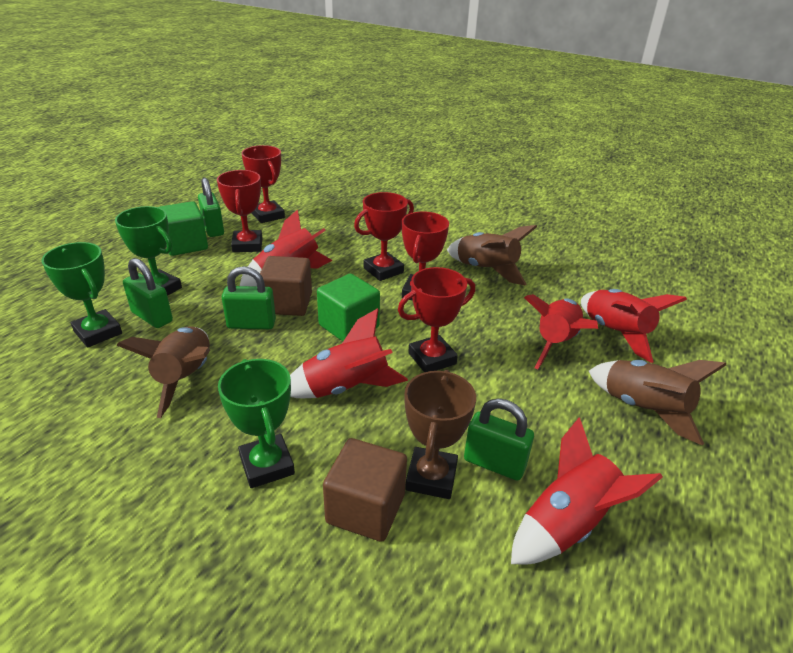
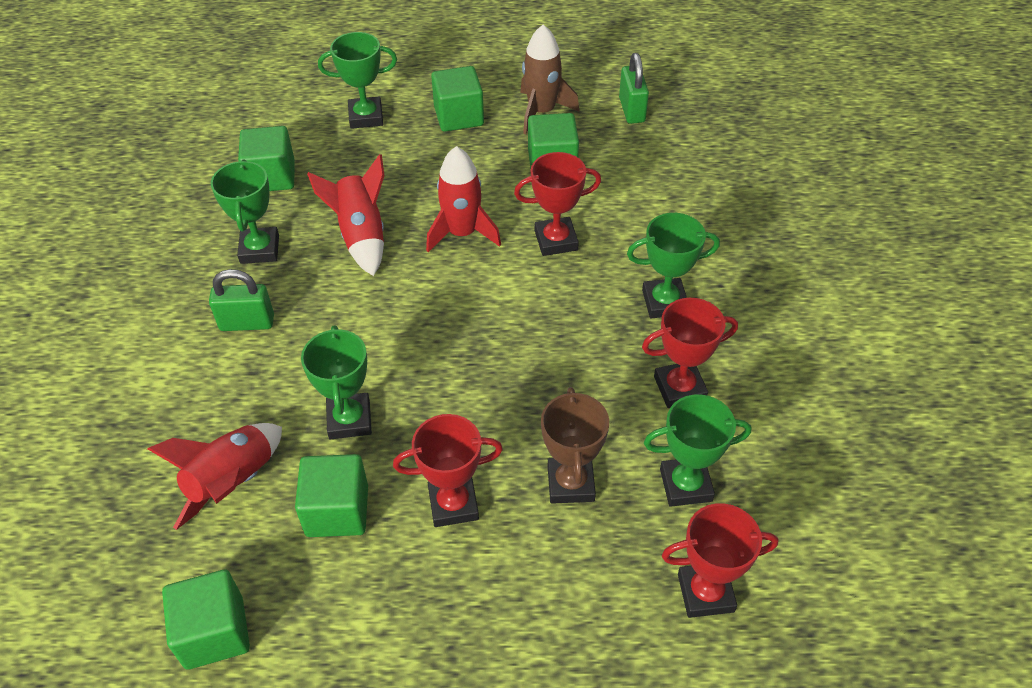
brown cube: 2 -> 0
brown rocket: 3 -> 1
green cube: 2 -> 5
green padlock: 4 -> 2
green trophy: 3 -> 5
red rocket: 5 -> 3
red trophy: 5 -> 4

